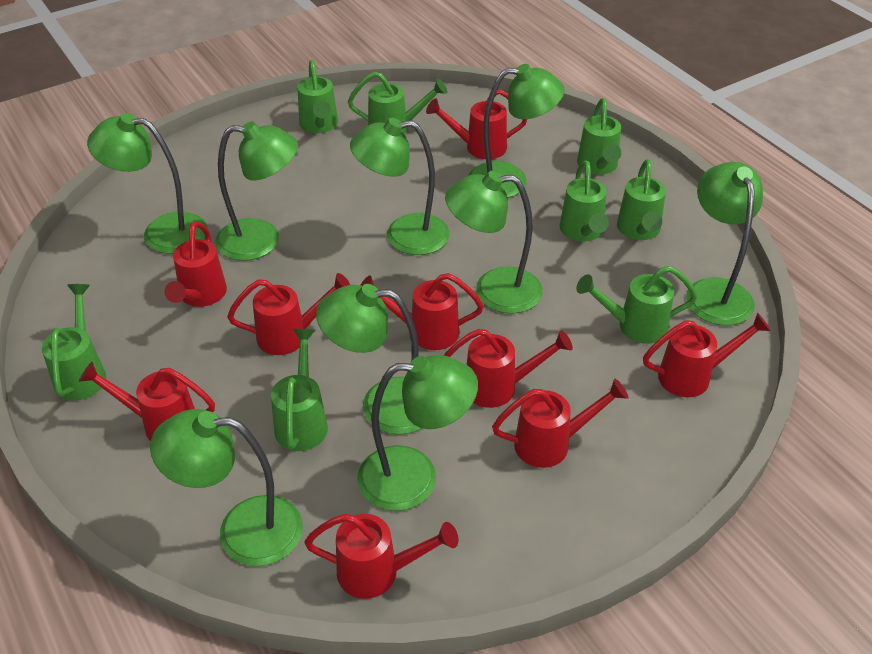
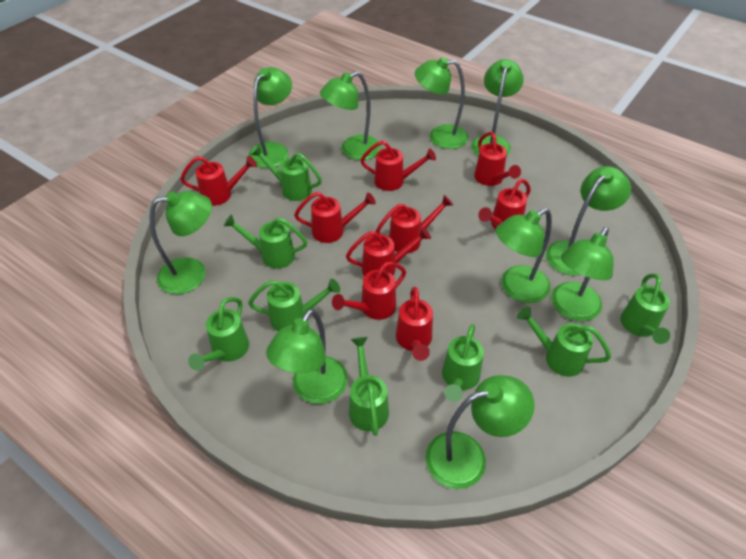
green lamp: 9 -> 10

